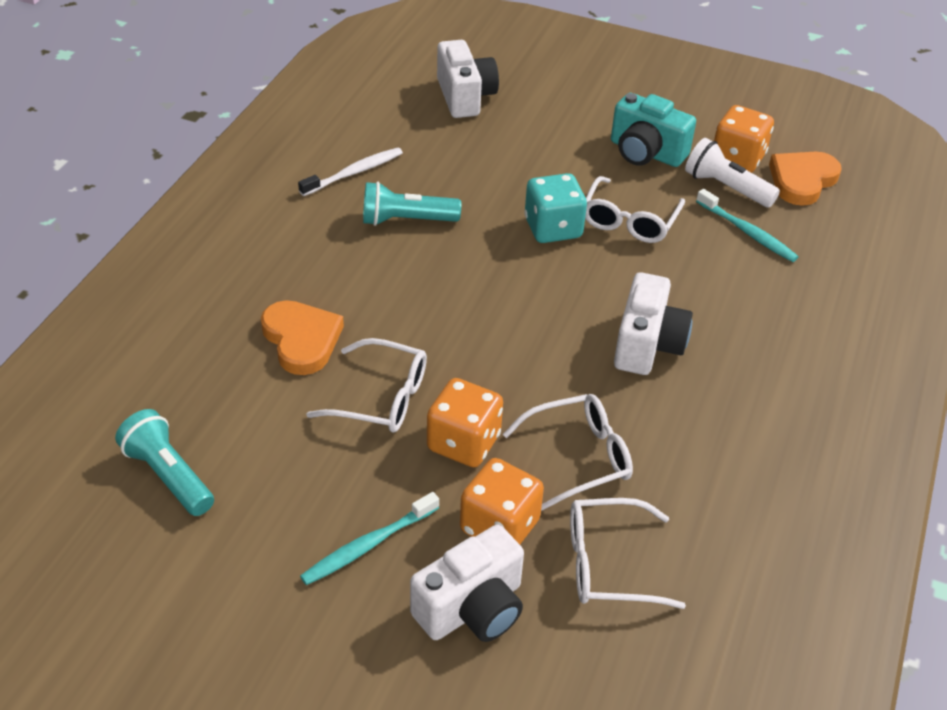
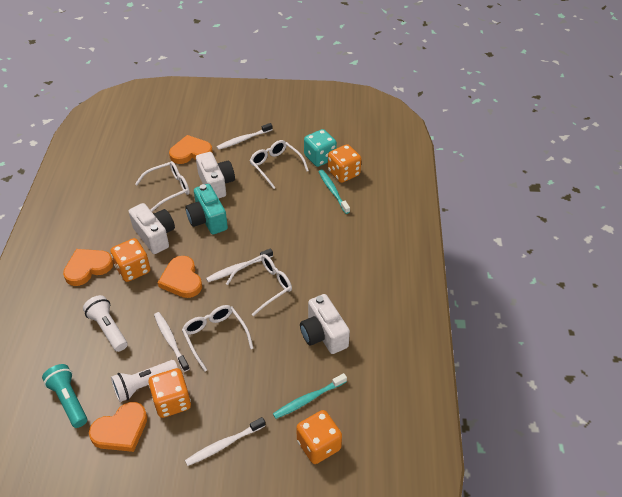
orange dice: 3 -> 4
orange heart: 2 -> 4
turquoise flashlight: 2 -> 1
white flashlight: 1 -> 2
white toothbrush: 1 -> 4

